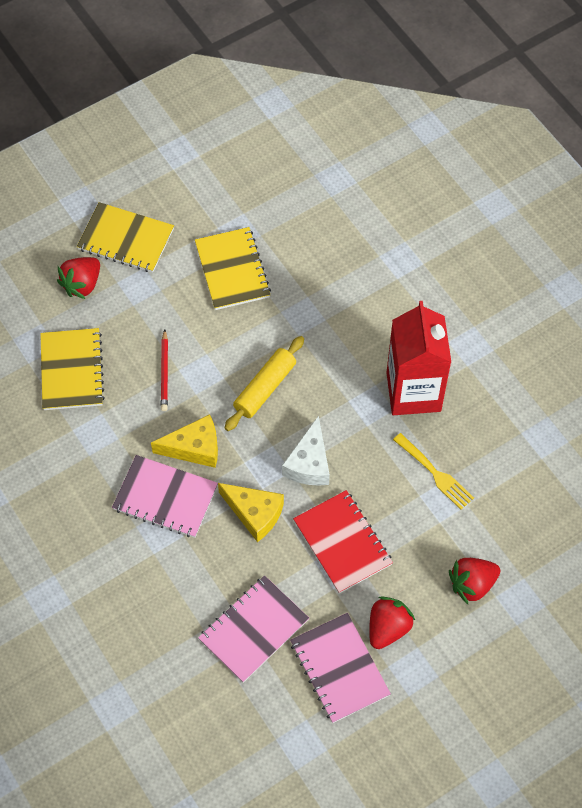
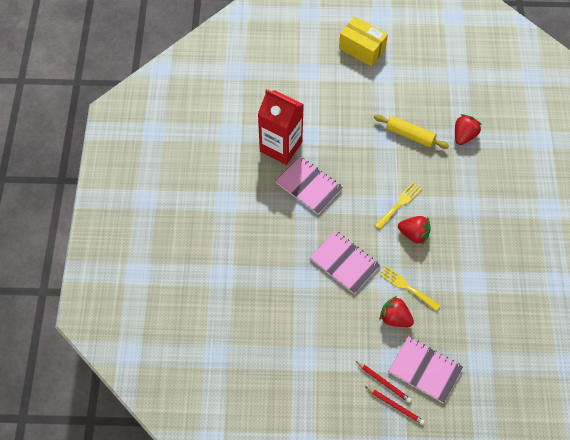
red notebook: 1 -> 0
red pencil: 1 -> 2
white cheese: 1 -> 0
yellow box: 0 -> 1
yellow cheese: 2 -> 0
yellow fork: 1 -> 2
yellow notebook: 3 -> 0

